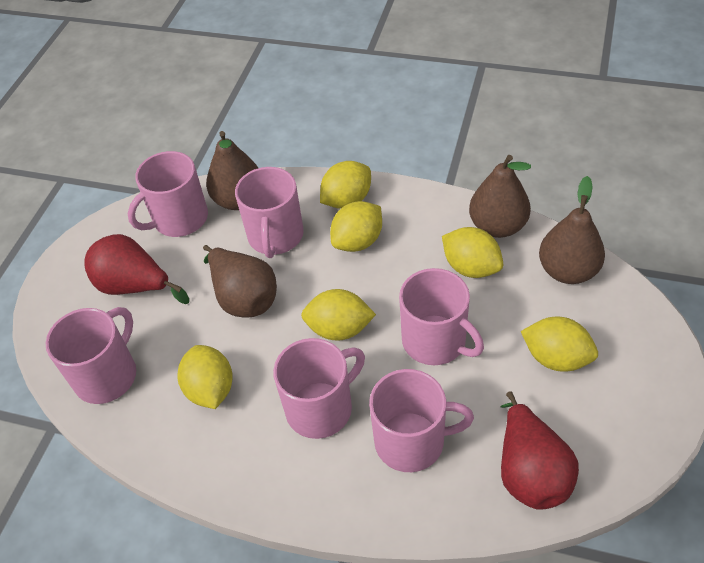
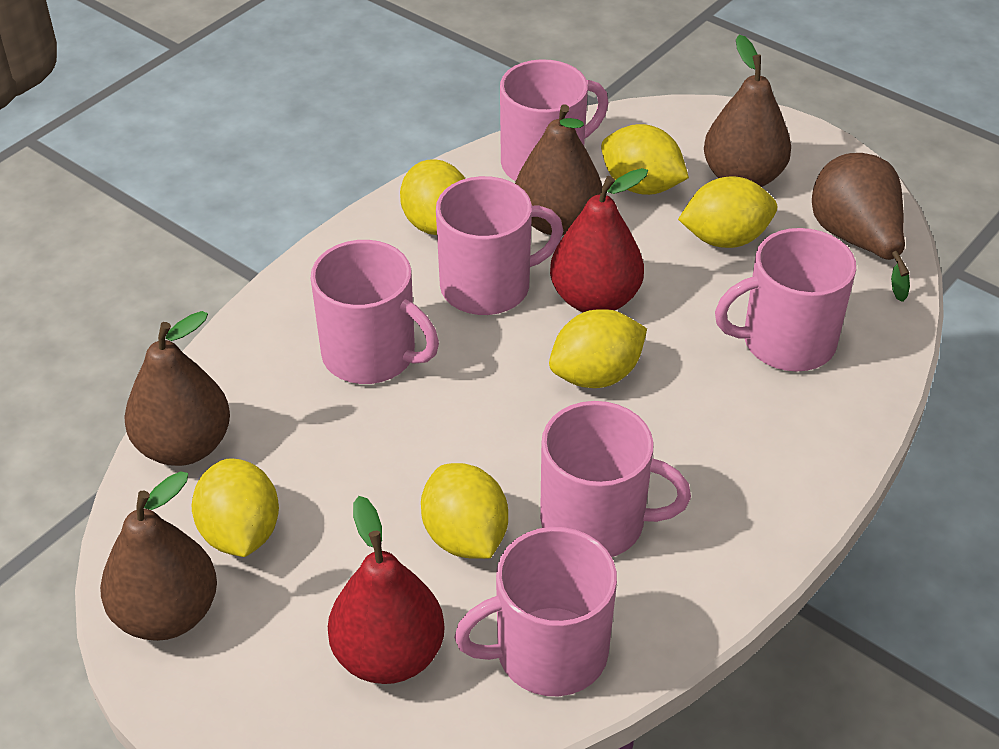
brown pear: 4 -> 5

